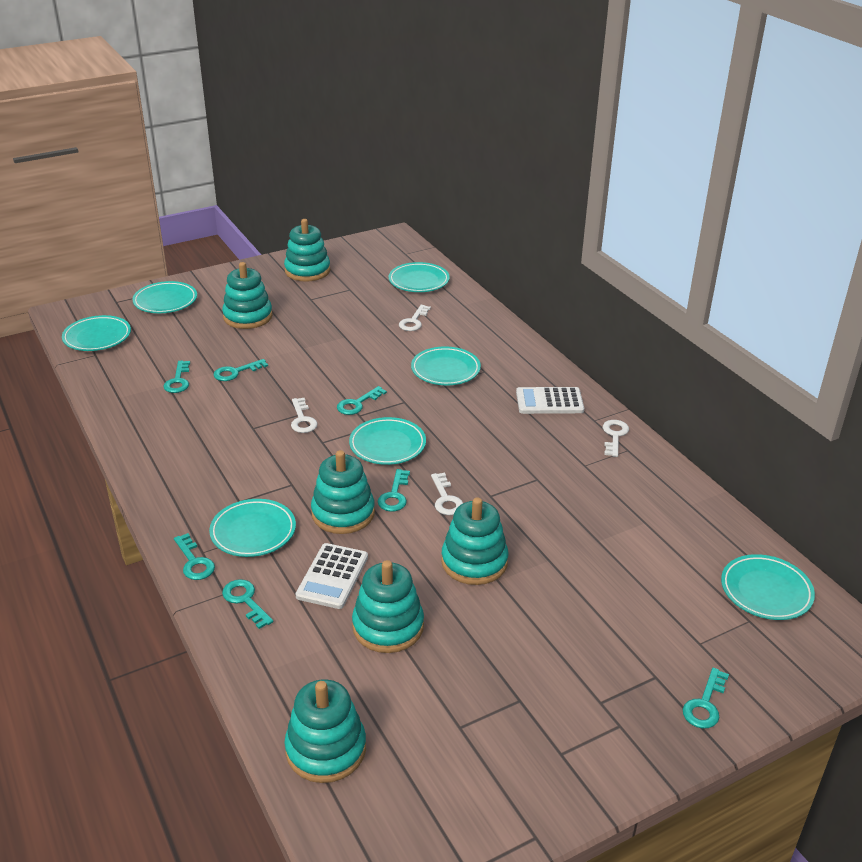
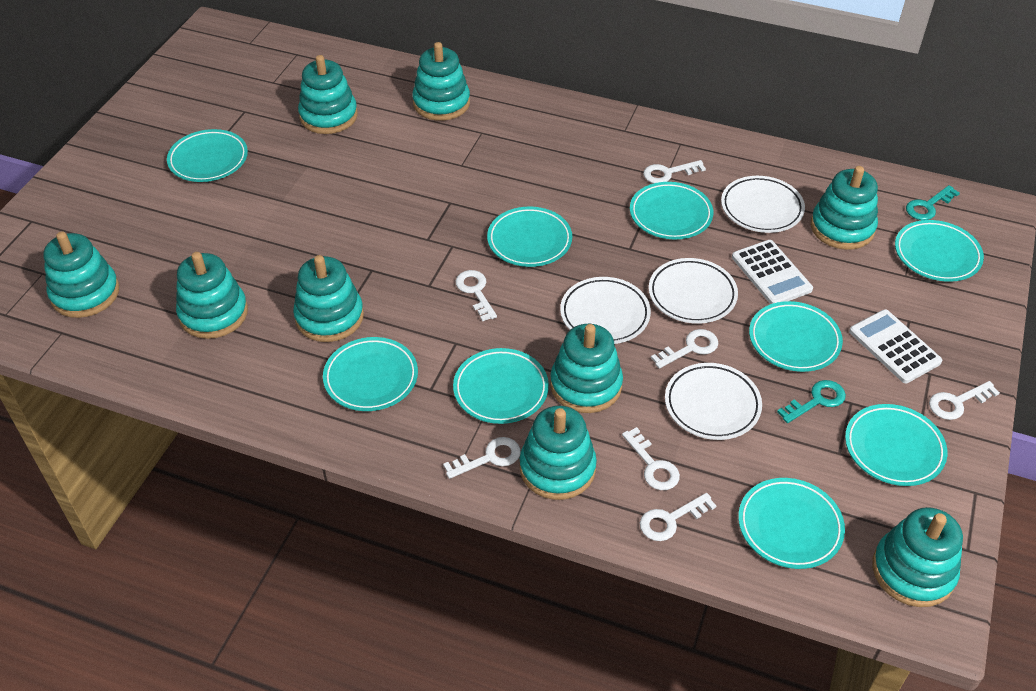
turquoise key: 7 -> 2
turquoise plate: 7 -> 9
turquoise stacking toy: 6 -> 9
white key: 4 -> 7
white plate: 0 -> 4

